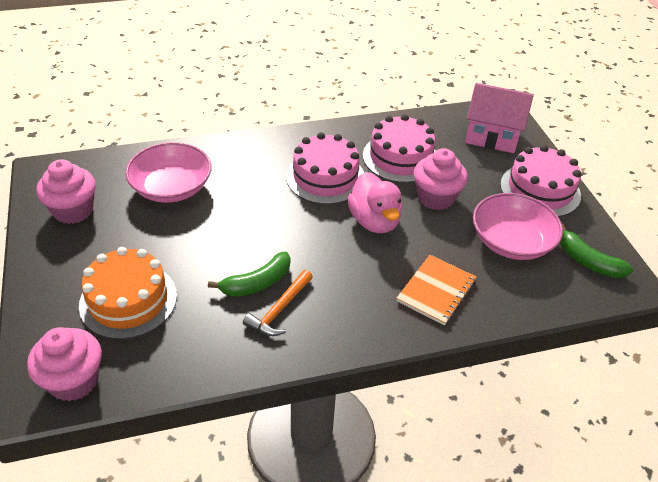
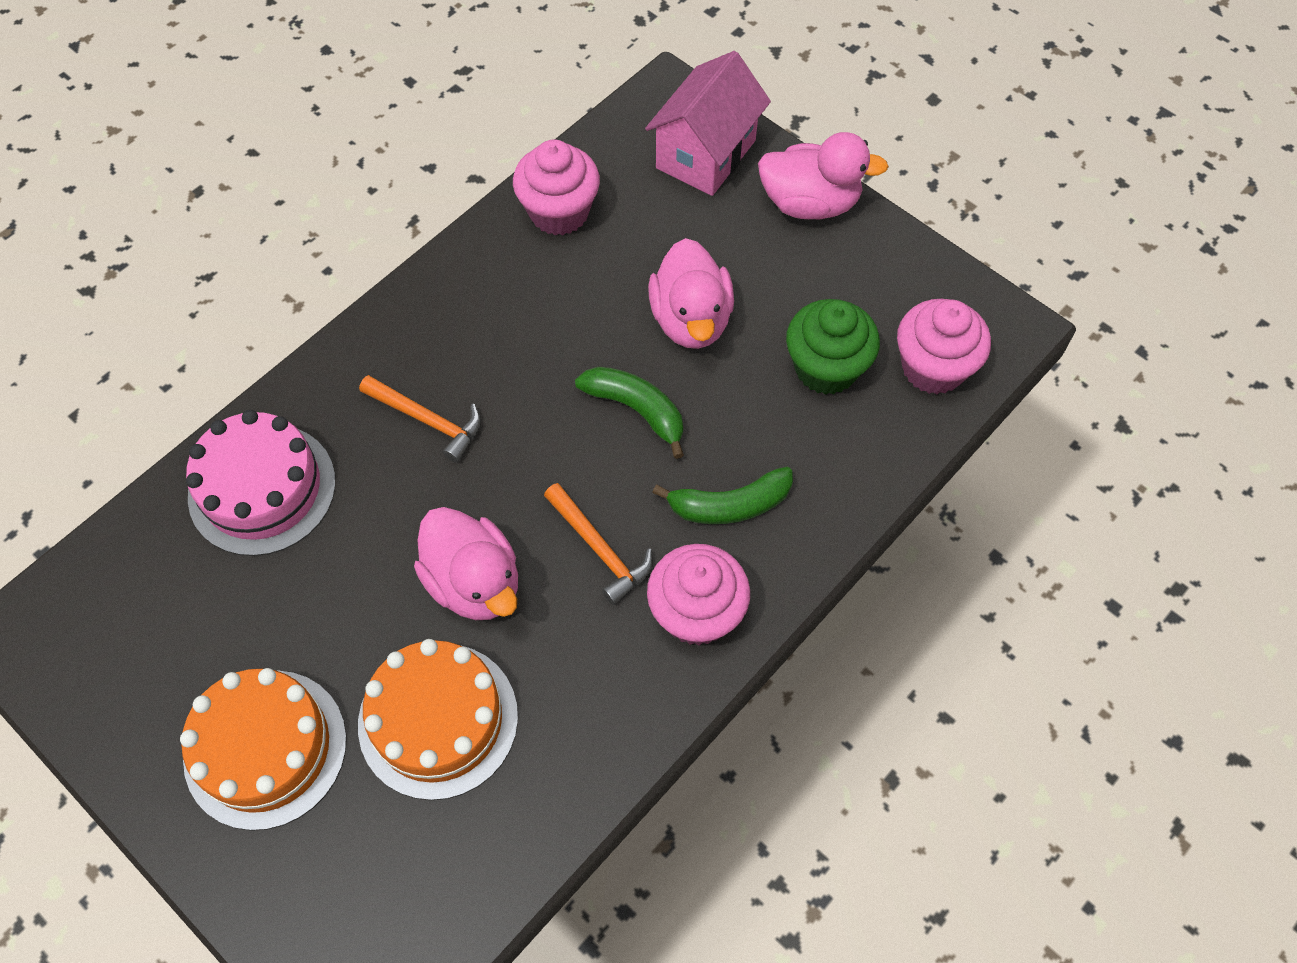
green cupcake: 0 -> 1
orange cake: 1 -> 2
orange hammer: 1 -> 2
orange notebook: 1 -> 0
pink bowl: 2 -> 0
pink cake: 3 -> 1
pink duck: 1 -> 3

